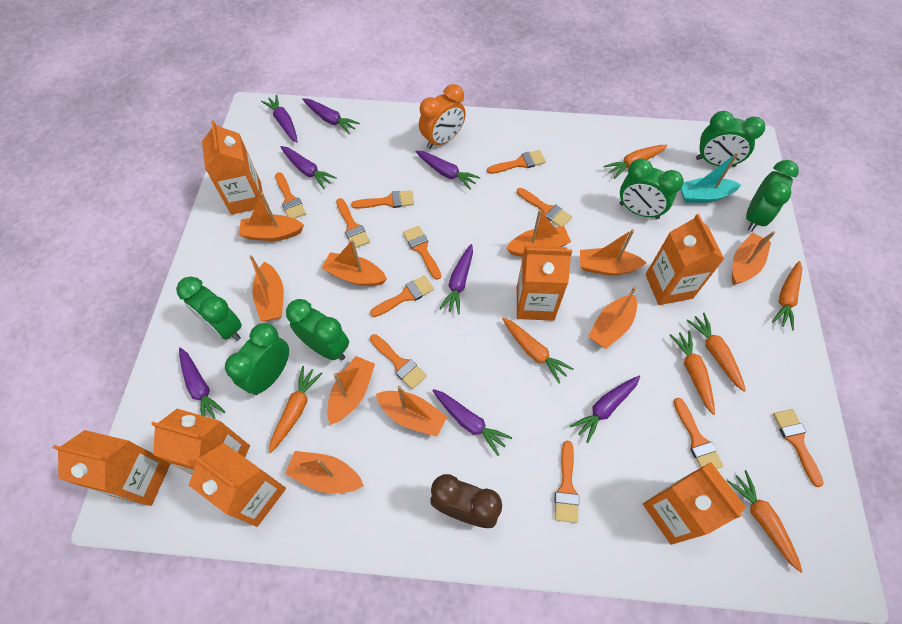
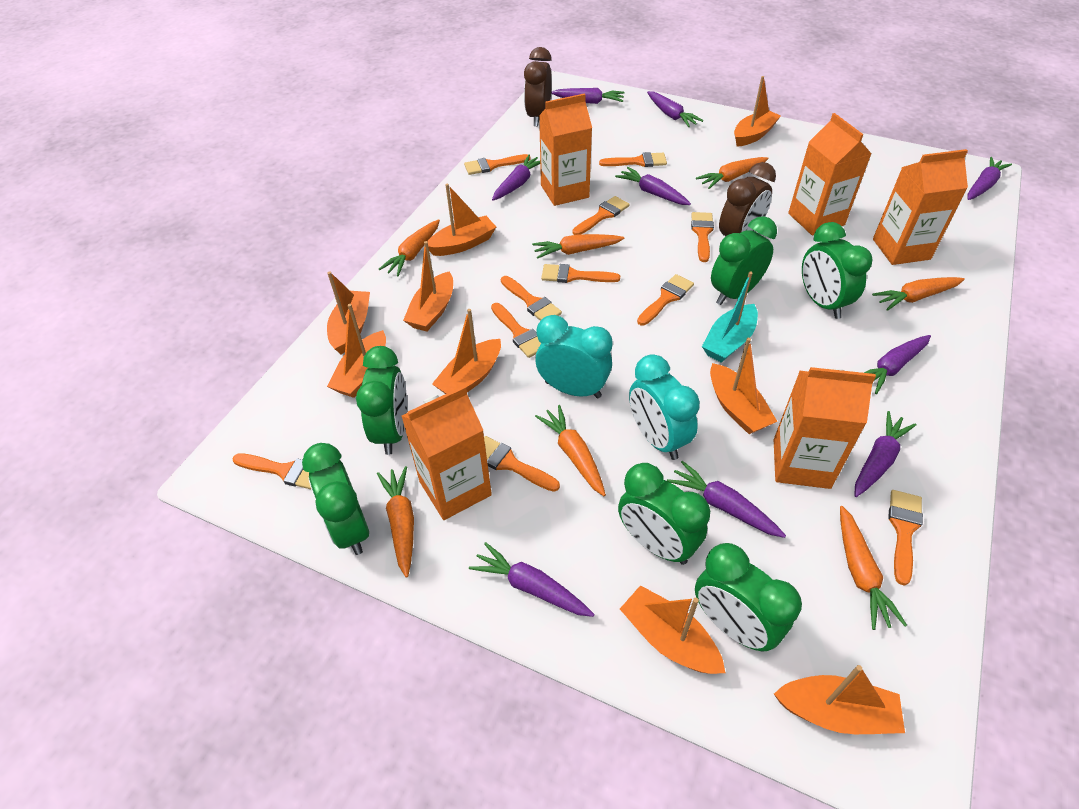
brown clock: 1 -> 2
orange boat: 10 -> 9
orange carton: 7 -> 5
orange clock: 1 -> 0
purple carrot: 8 -> 9
turquoise clock: 0 -> 2

